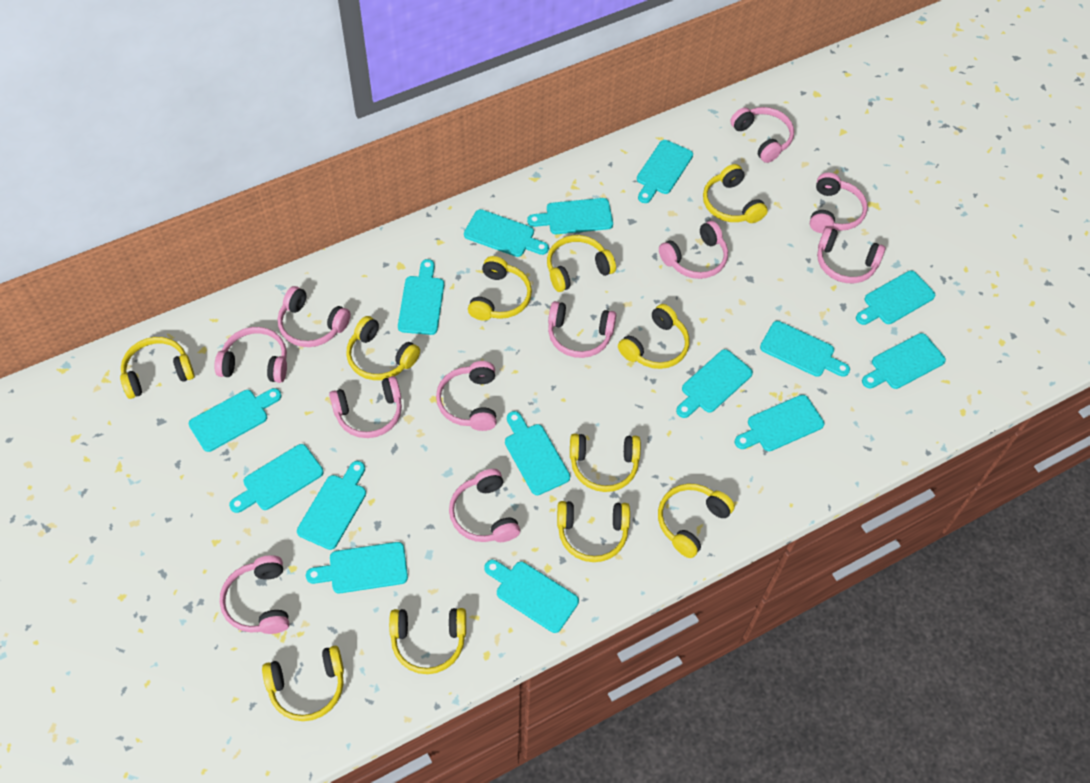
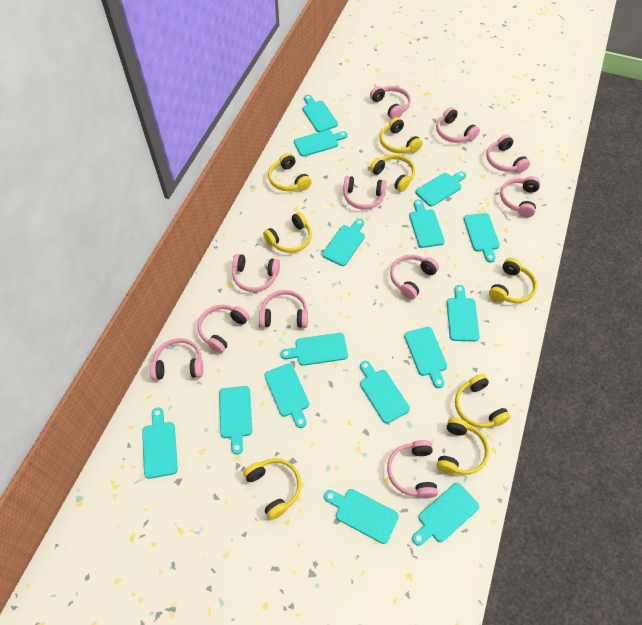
yellow headphones: 11 -> 8

